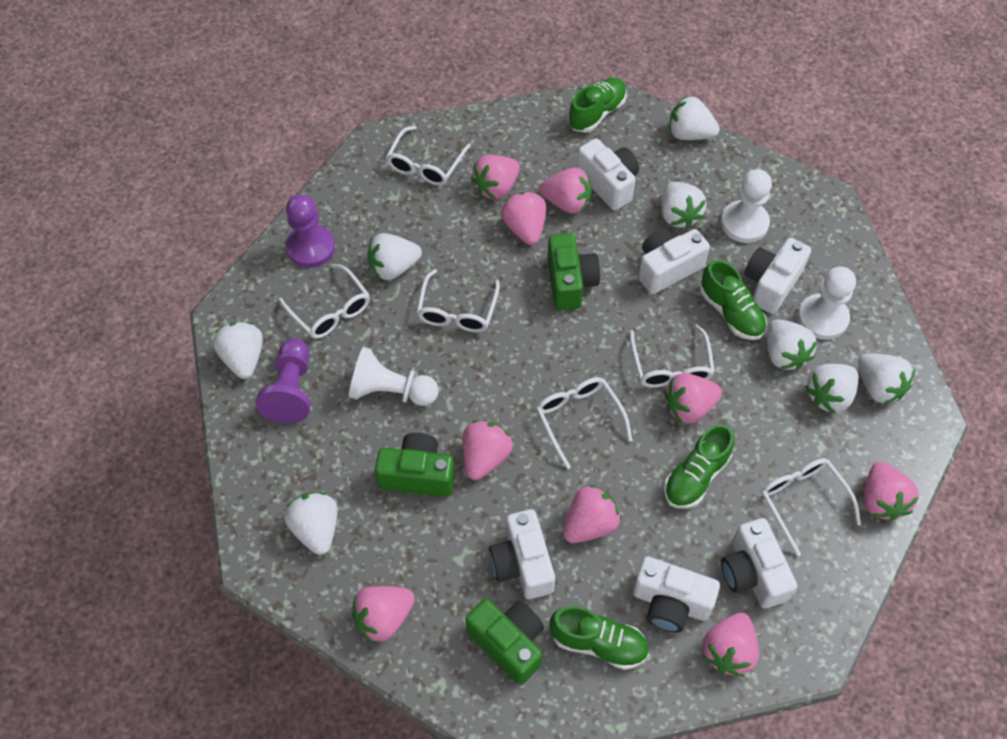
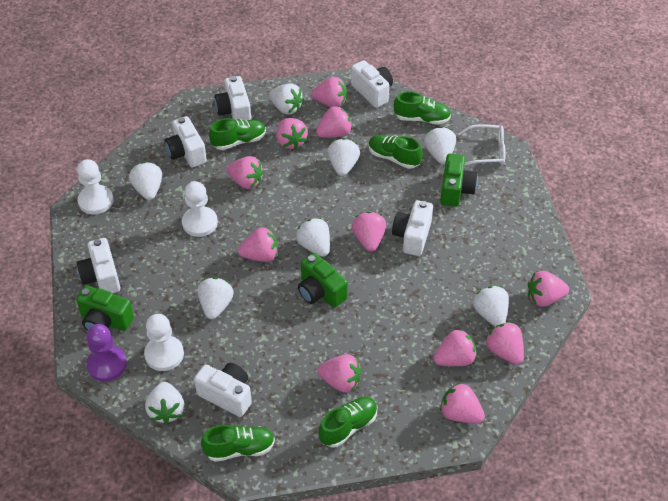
green shoe: 4 -> 5
pink strawberry: 9 -> 11
purple pawn: 2 -> 1
white glasses: 6 -> 1

